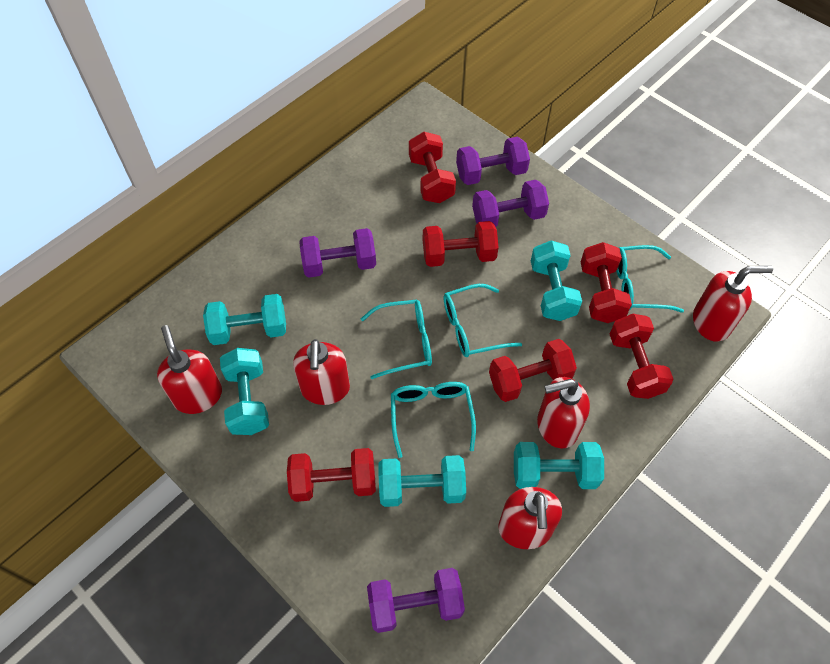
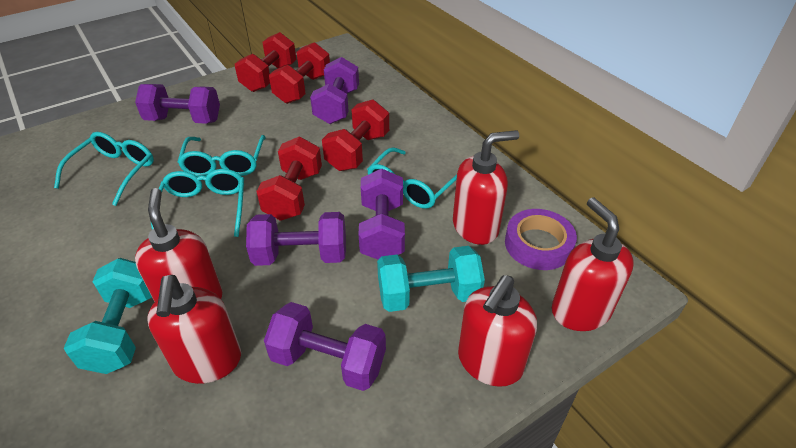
purple dumbbell: 4 -> 5
purple tape: 0 -> 1
red dumbbell: 6 -> 4
turquoise dumbbell: 5 -> 2

